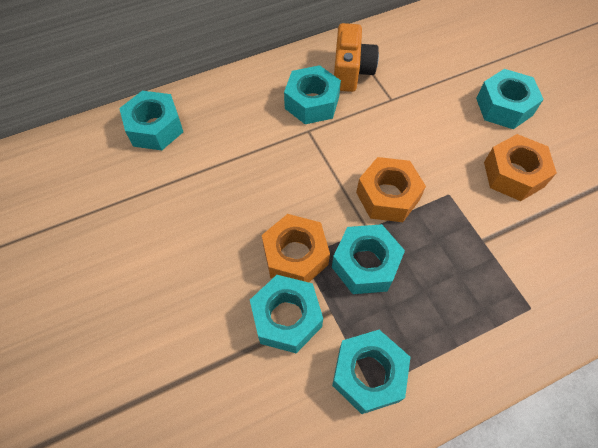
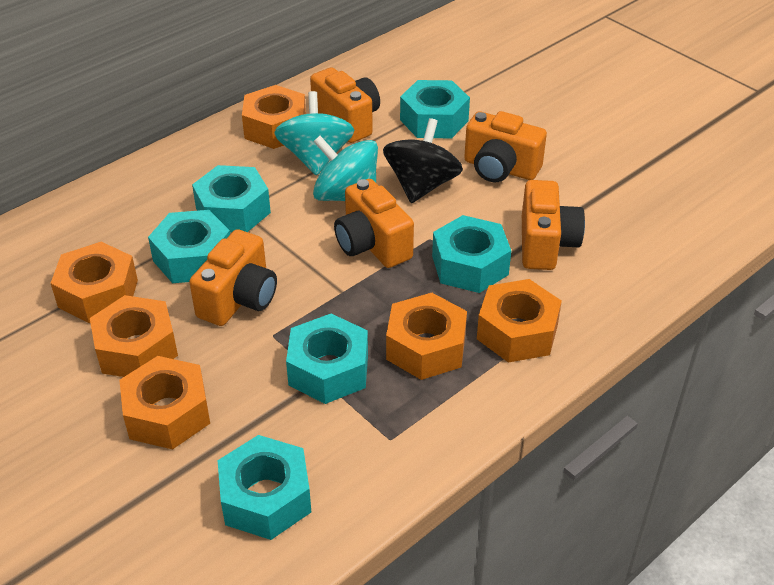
black spinning top: 0 -> 1
orange camera: 1 -> 5
orange nut: 3 -> 6
turquoise spinning top: 0 -> 2

